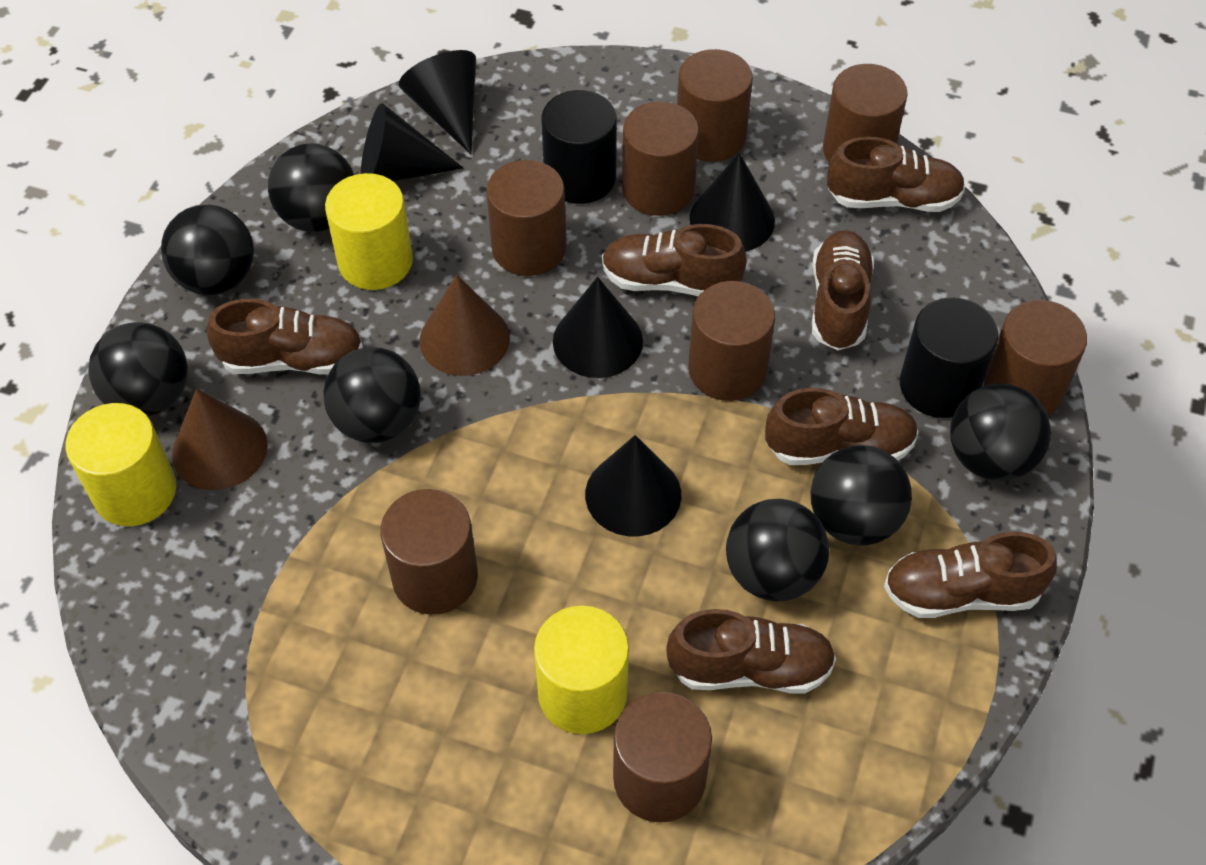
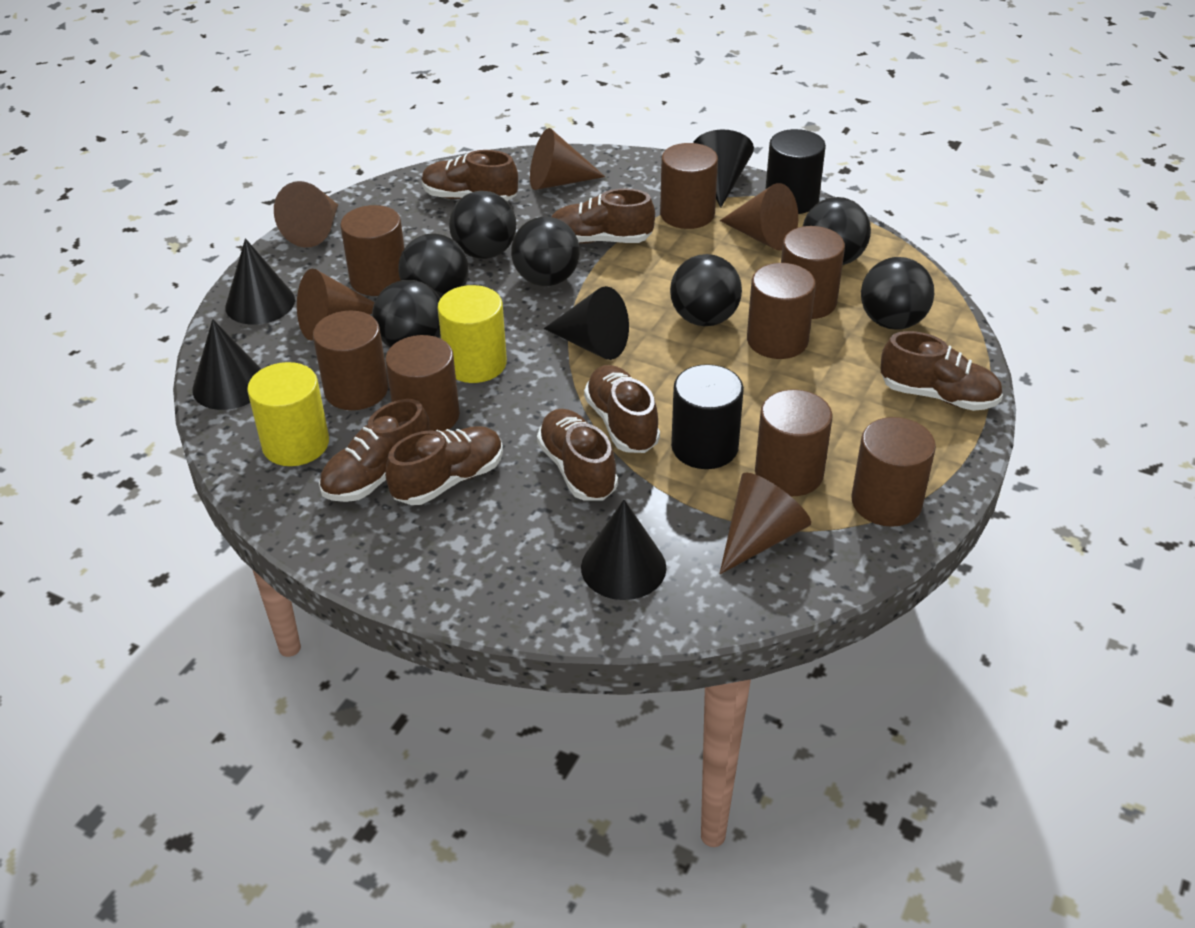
brown cone: 2 -> 5
yellow cylinder: 3 -> 2

